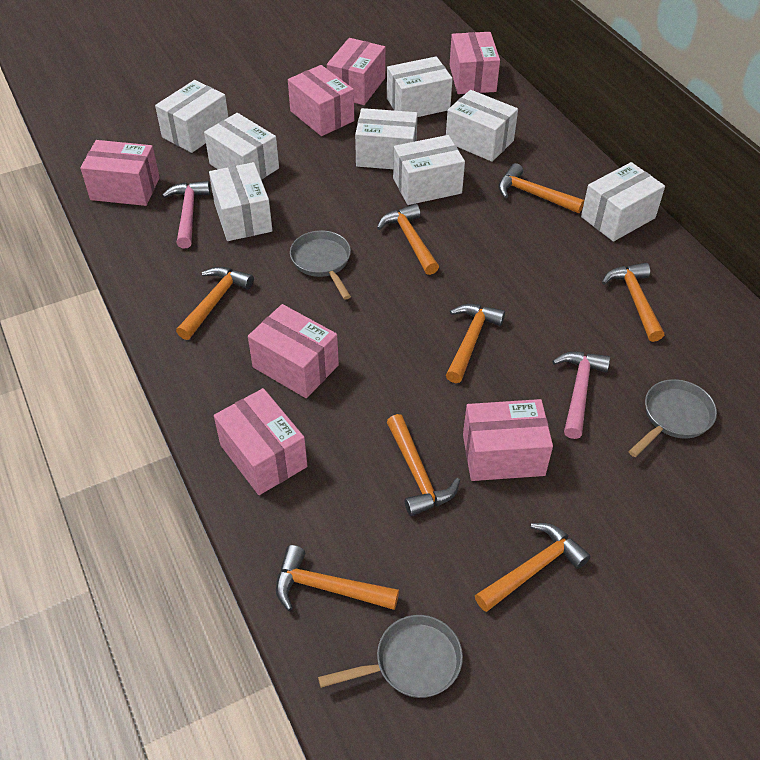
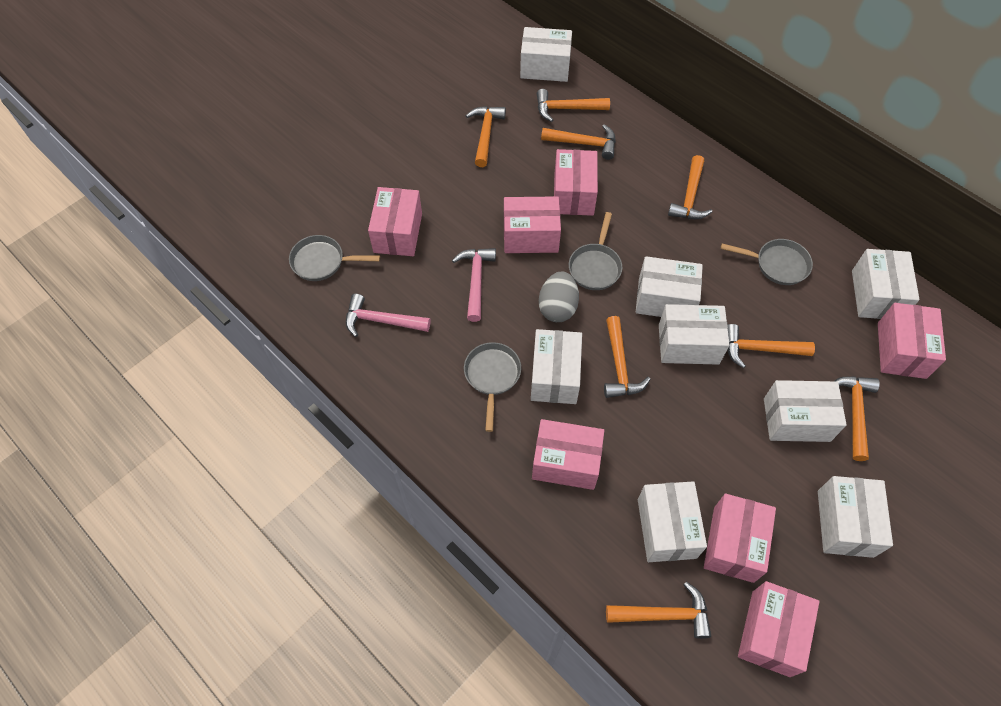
grey egg: 0 -> 1
grey pan: 3 -> 4

